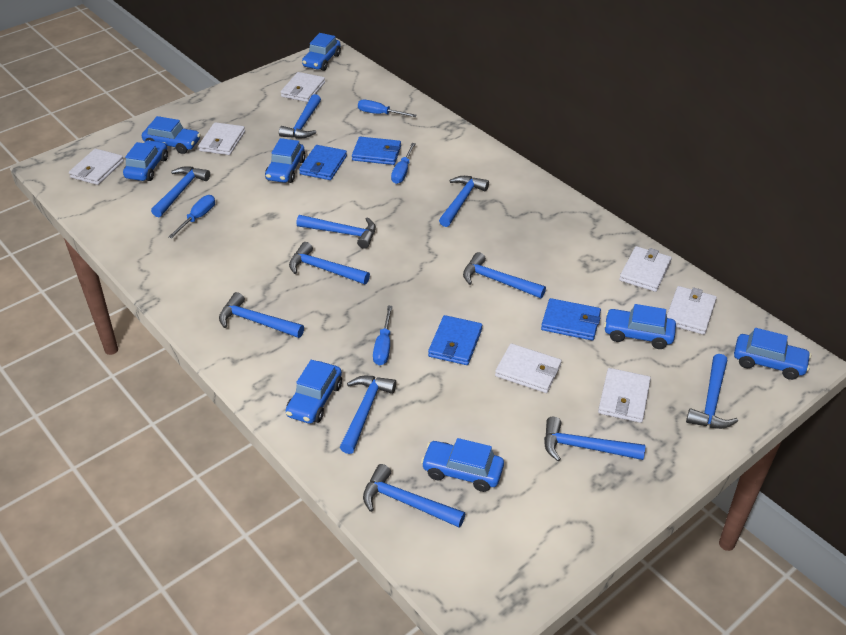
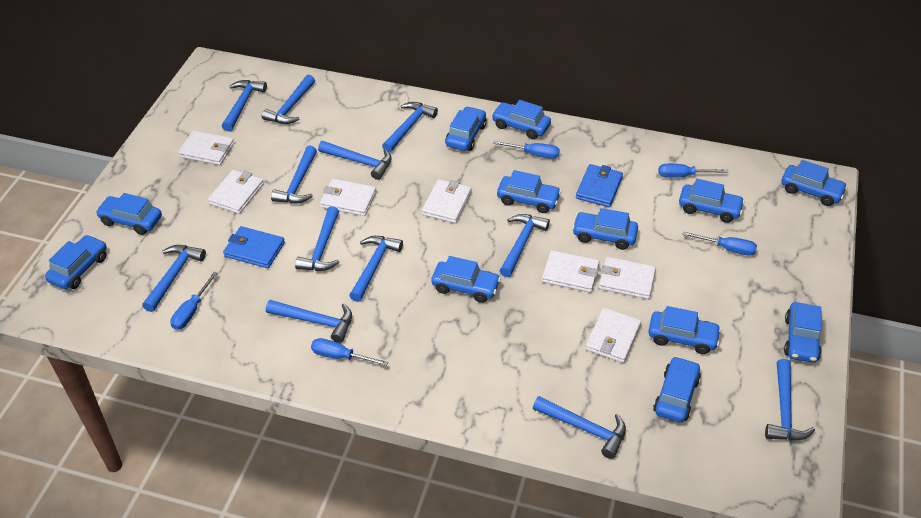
blue car: 8 -> 12
blue hammer: 11 -> 12
blue screwdriver: 4 -> 5
blue wallet: 4 -> 2

